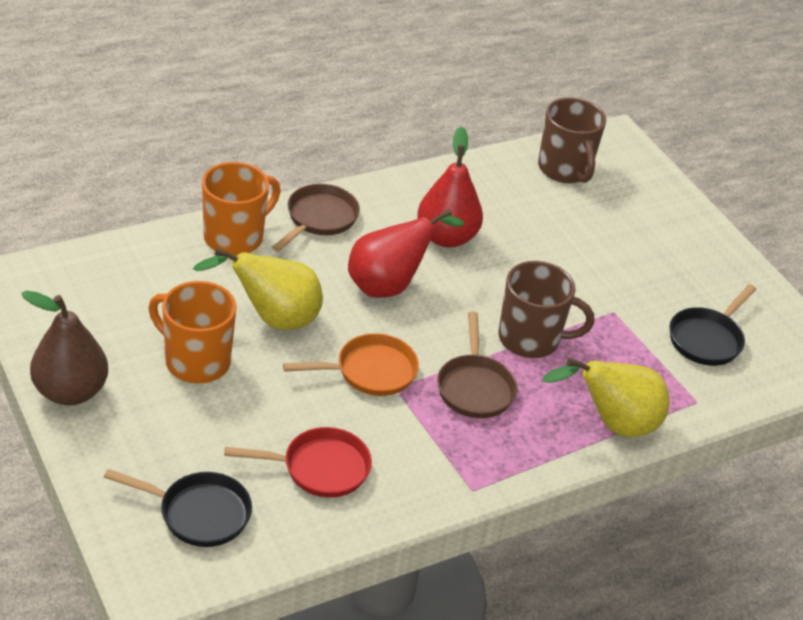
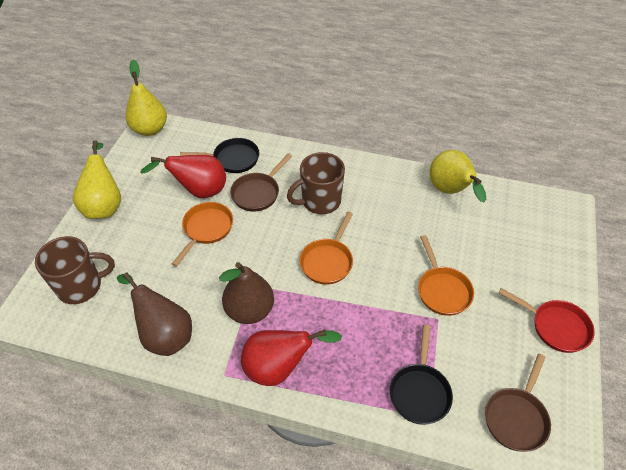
brown pear: 1 -> 2
orange mug: 2 -> 0
orange pan: 1 -> 3
yellow pear: 2 -> 3

